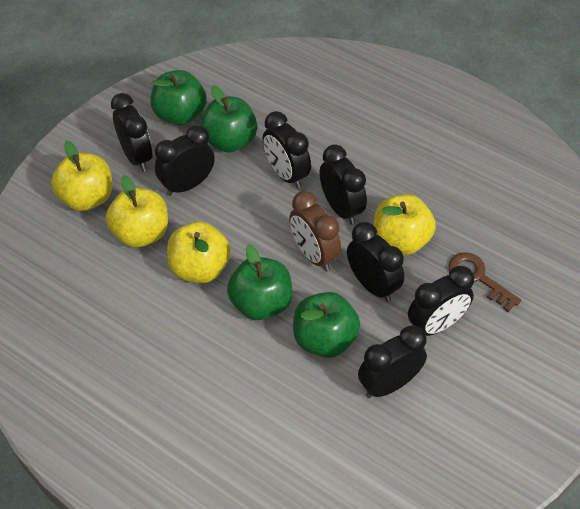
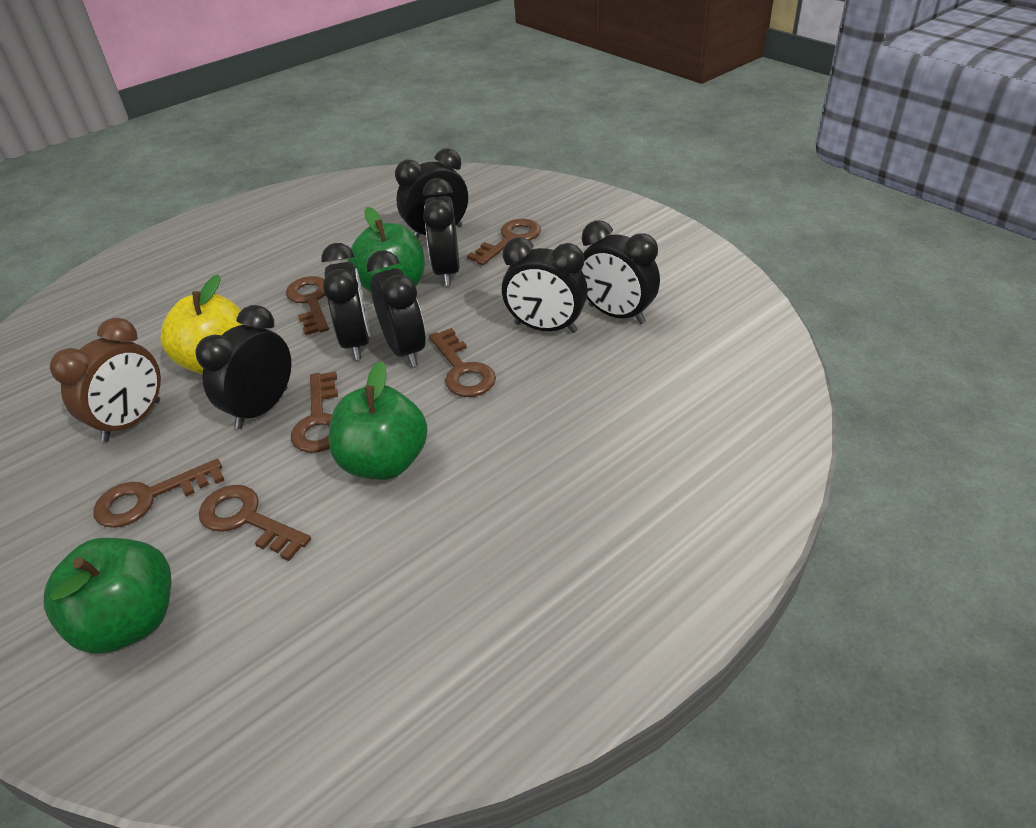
brown key: 1 -> 6
green apple: 4 -> 3
yellow apple: 4 -> 1

